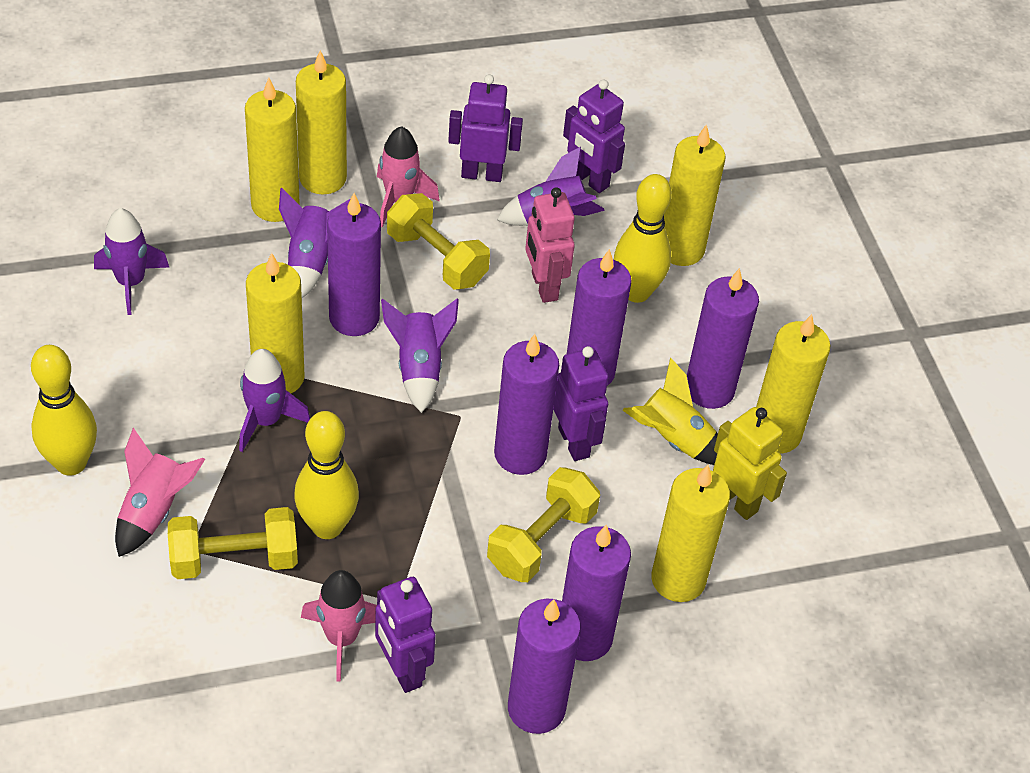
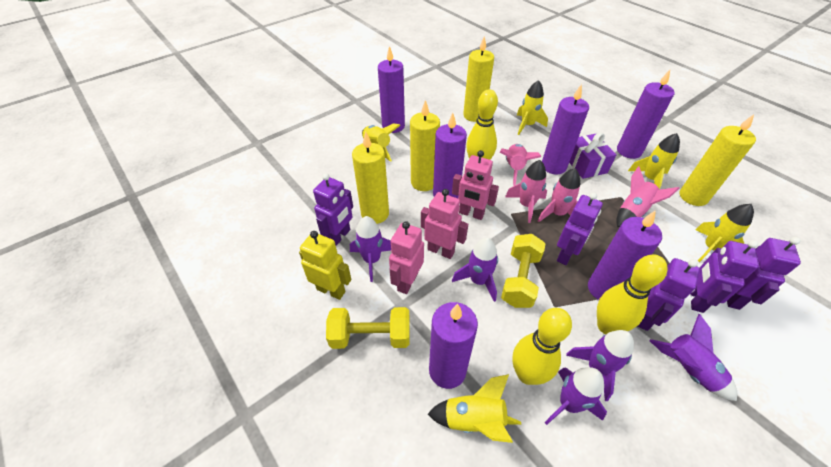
pink robot: 1 -> 3
pink rocket: 3 -> 4
purple gift: 0 -> 1
purple robot: 4 -> 5
yellow candle: 6 -> 4
yellow dumbbell: 3 -> 2
yellow rocket: 1 -> 5

